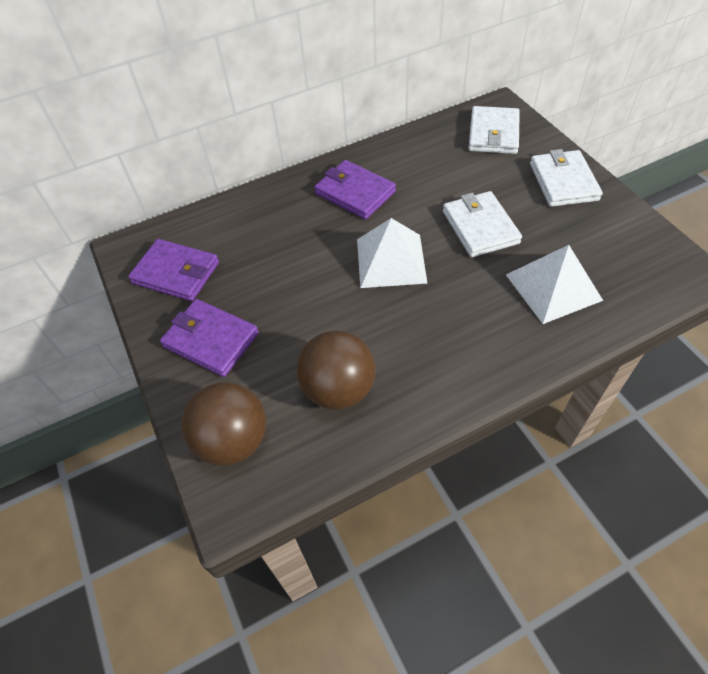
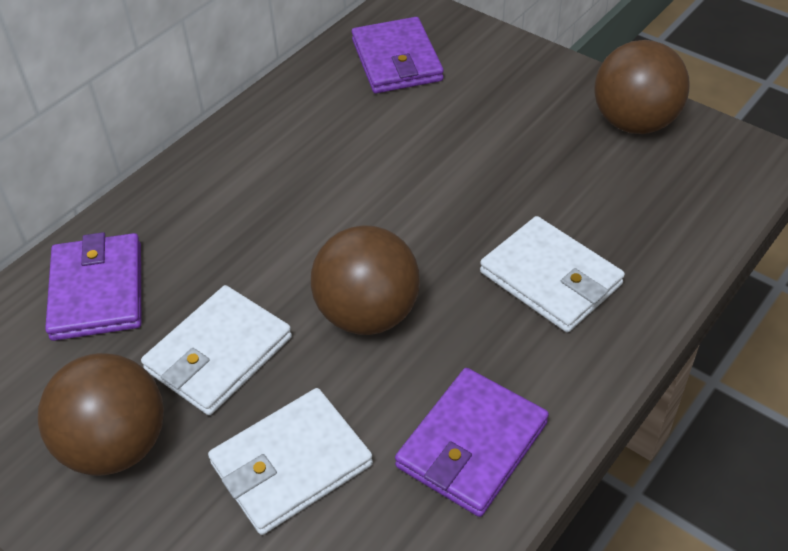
brown ball: 2 -> 3
white pyramid: 2 -> 0

